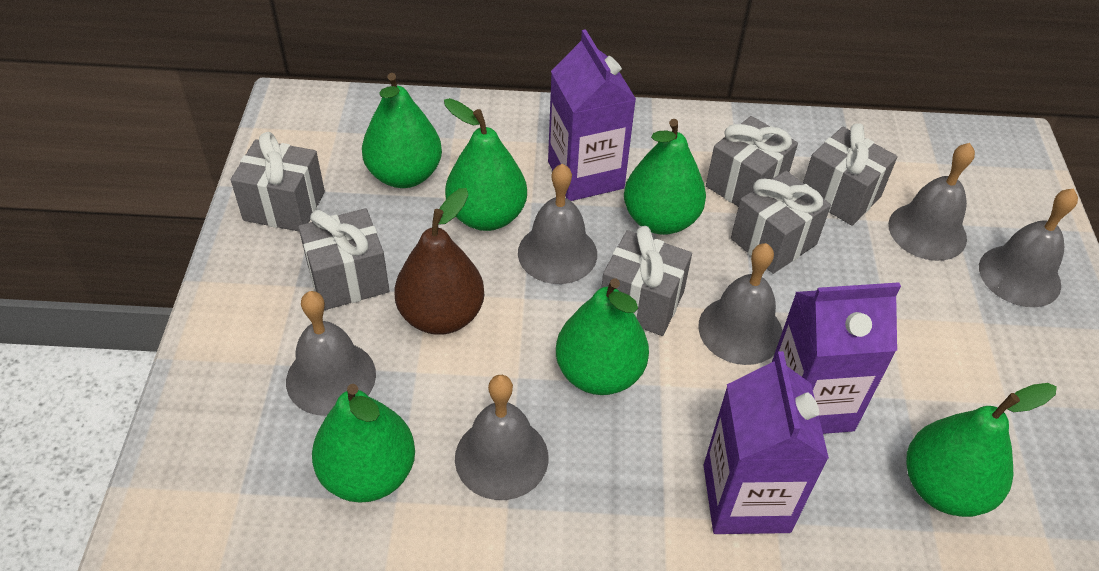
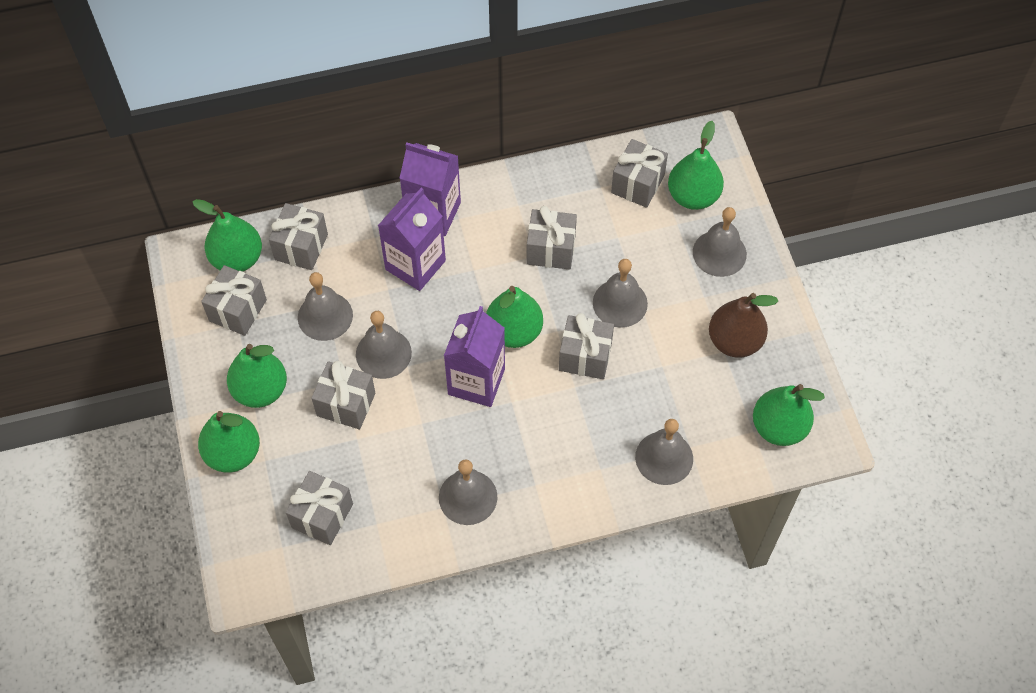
grey gift: 6 -> 7

